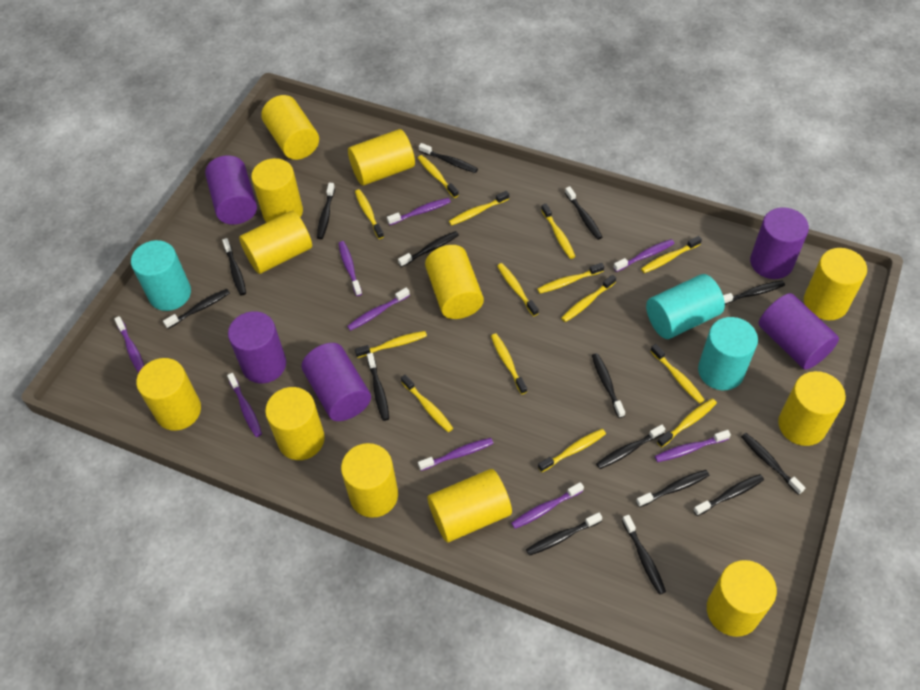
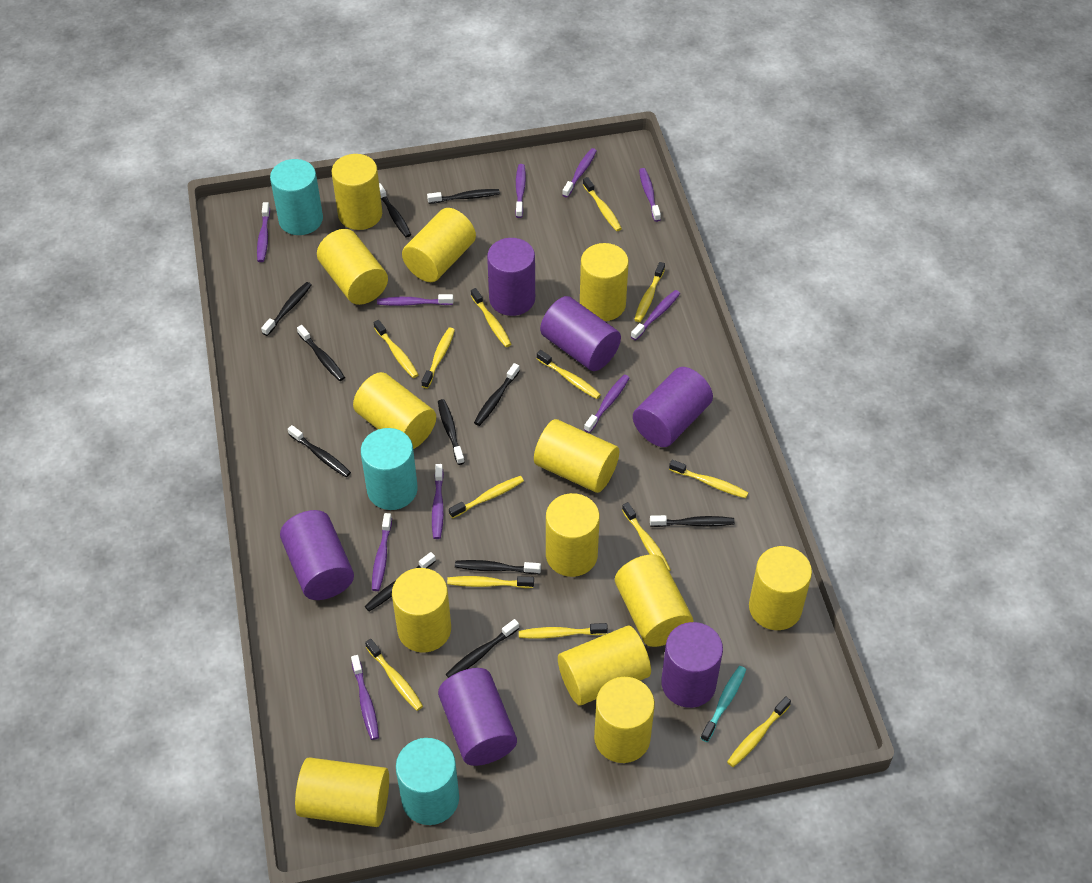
black toothbrush: 15 -> 11
purple cylinder: 5 -> 6
purple toothbrush: 9 -> 10
turquoise toothbrush: 0 -> 1
yellow cylinder: 12 -> 13
yellow toothbrush: 14 -> 13

